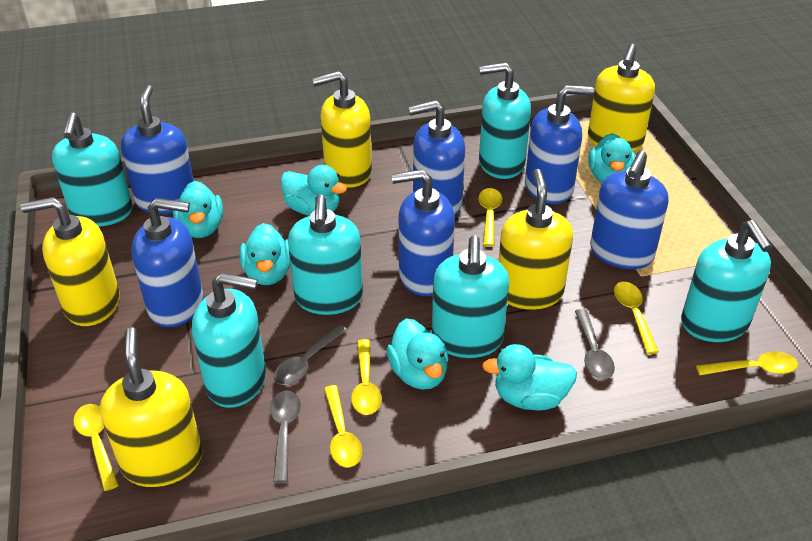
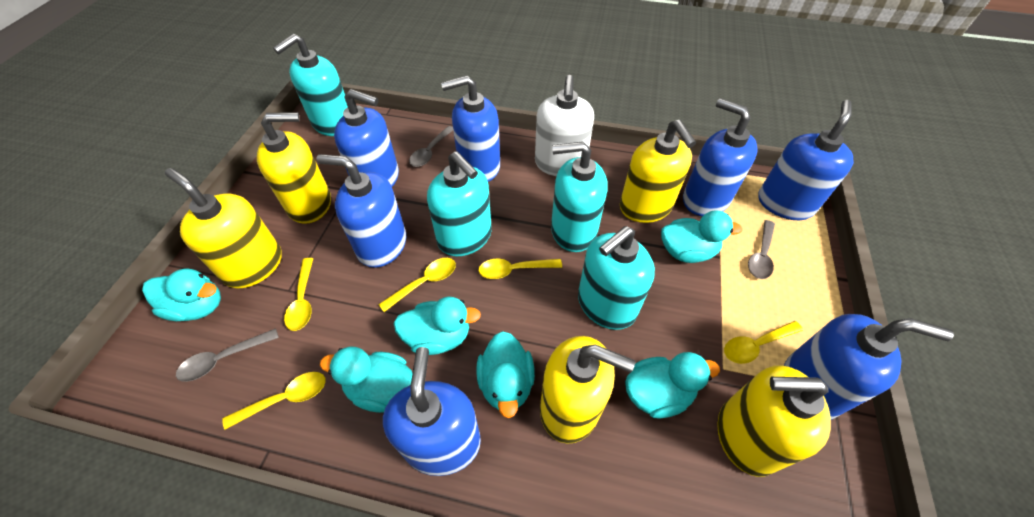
blue soap dispenser: 6 -> 7
turquoise soap dispenser: 6 -> 4
white soap dispenser: 0 -> 1
yellow spoon: 6 -> 5

